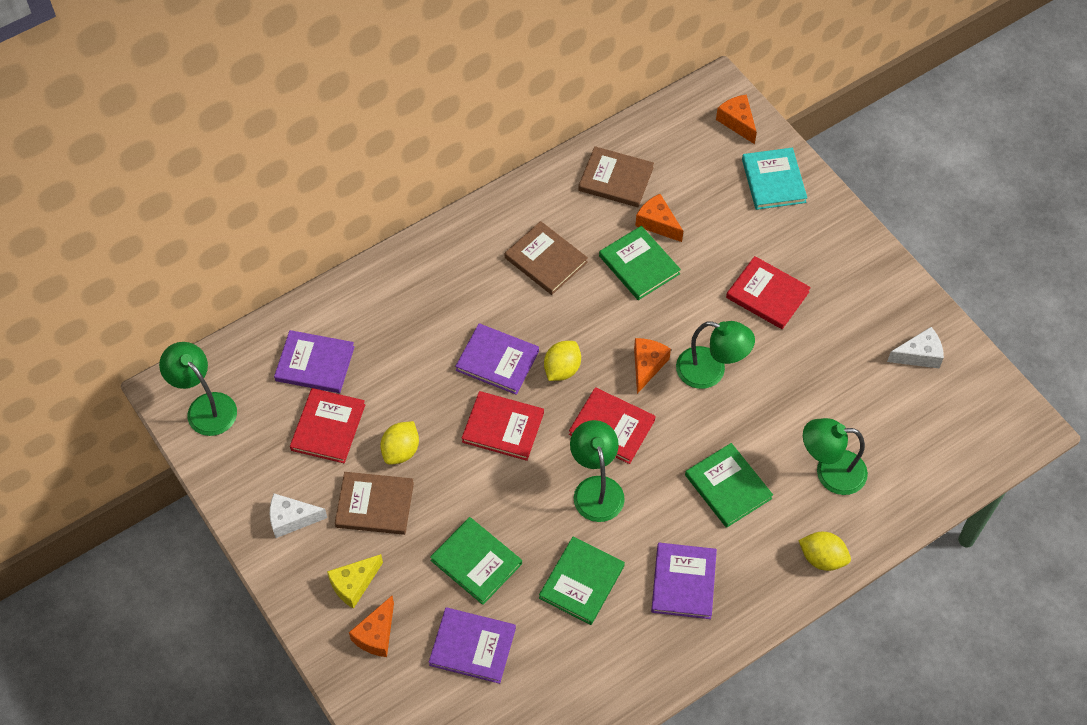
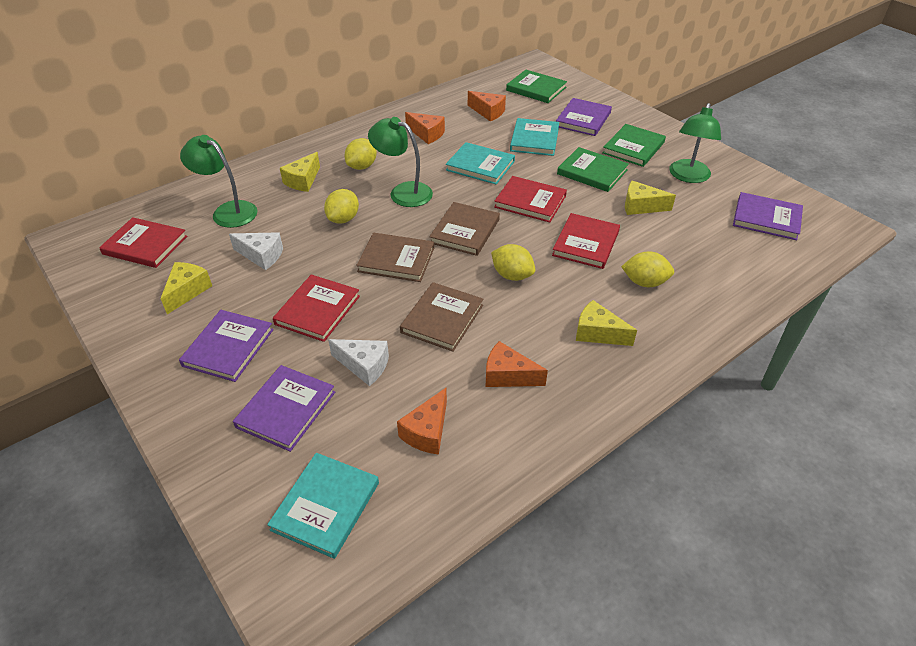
green book: 4 -> 3
green lamp: 4 -> 3
turquoise book: 1 -> 3
yellow cheese: 1 -> 4
yellow lemon: 3 -> 4

